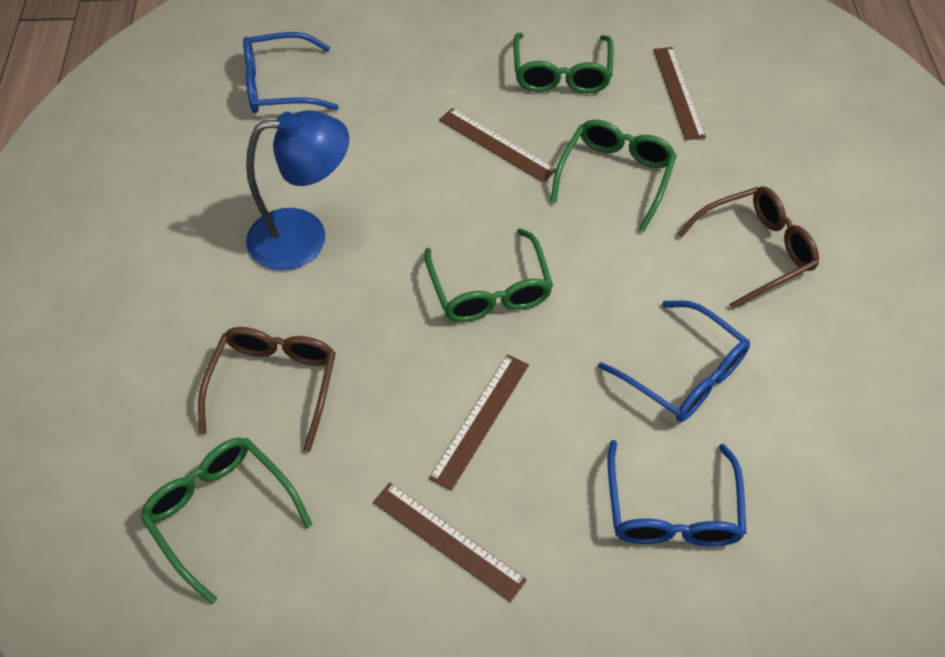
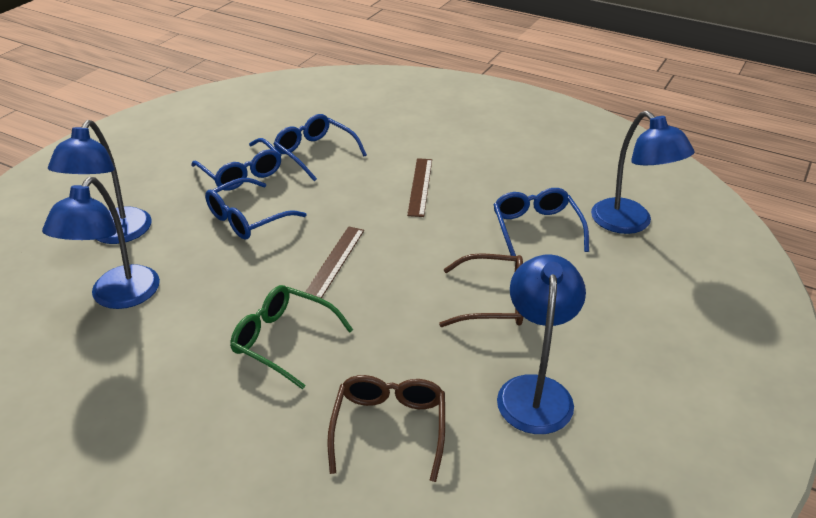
blue glasses: 3 -> 4
blue lamp: 1 -> 4
brown ruler: 4 -> 2
green glasses: 4 -> 1

